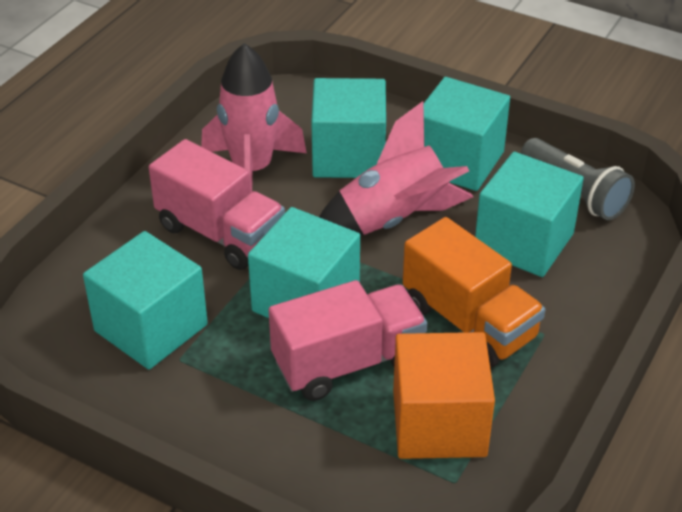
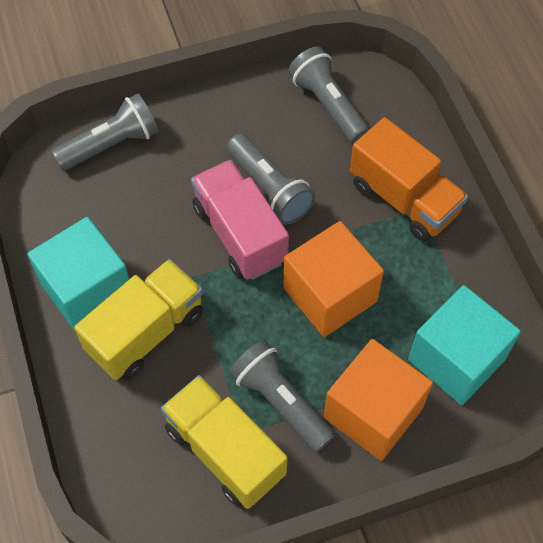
grey flashlight: 1 -> 4
orange cube: 1 -> 2
pink rocket: 2 -> 0
pink truck: 2 -> 1
turquoise cube: 5 -> 2
yellow truck: 0 -> 2

